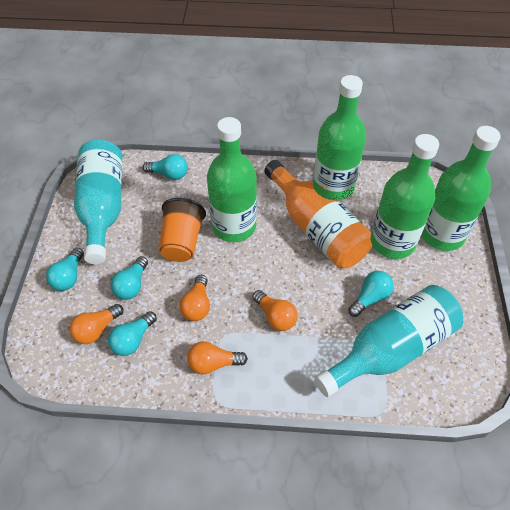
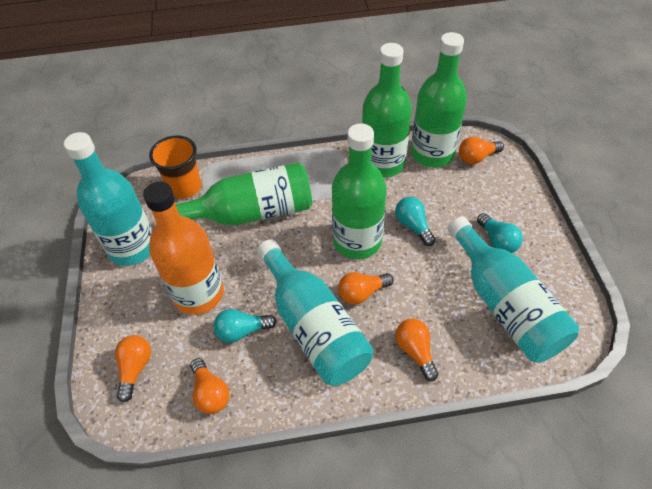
orange light bulb: 4 -> 5
turquoise bottle: 2 -> 3
turquoise light bulb: 5 -> 3

